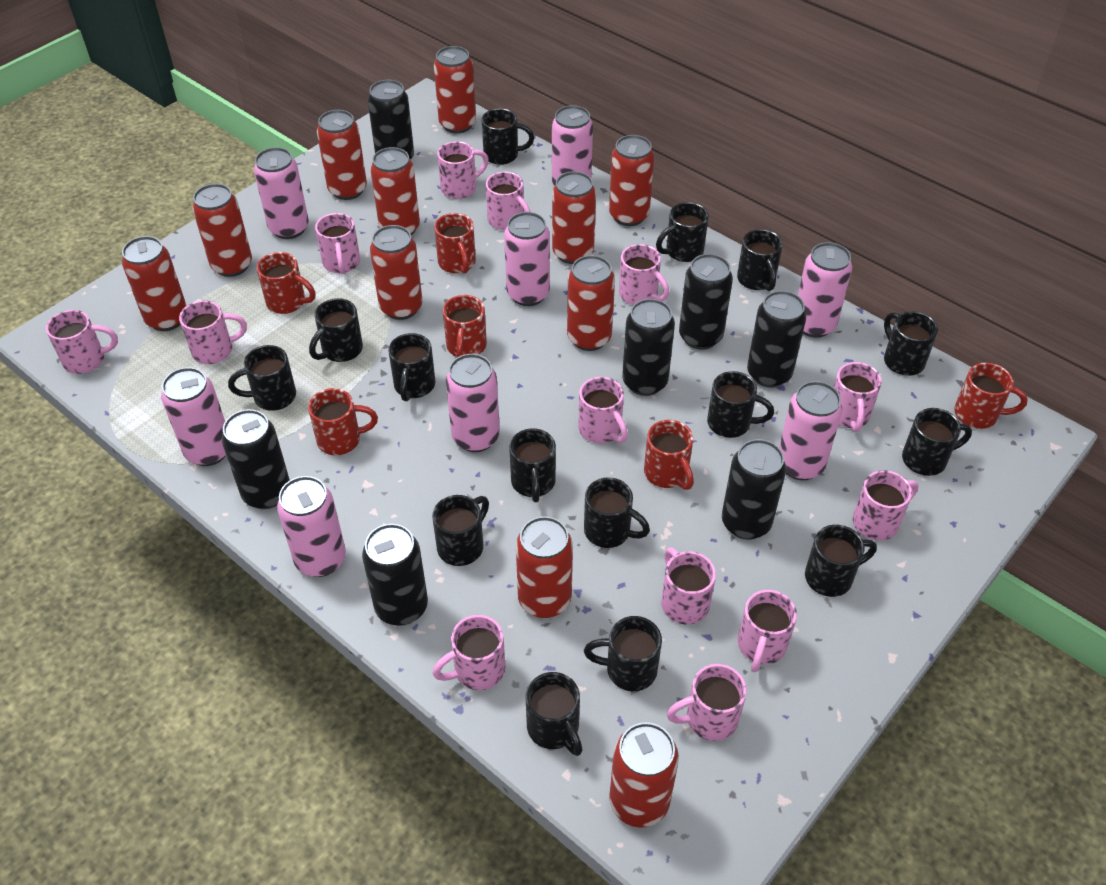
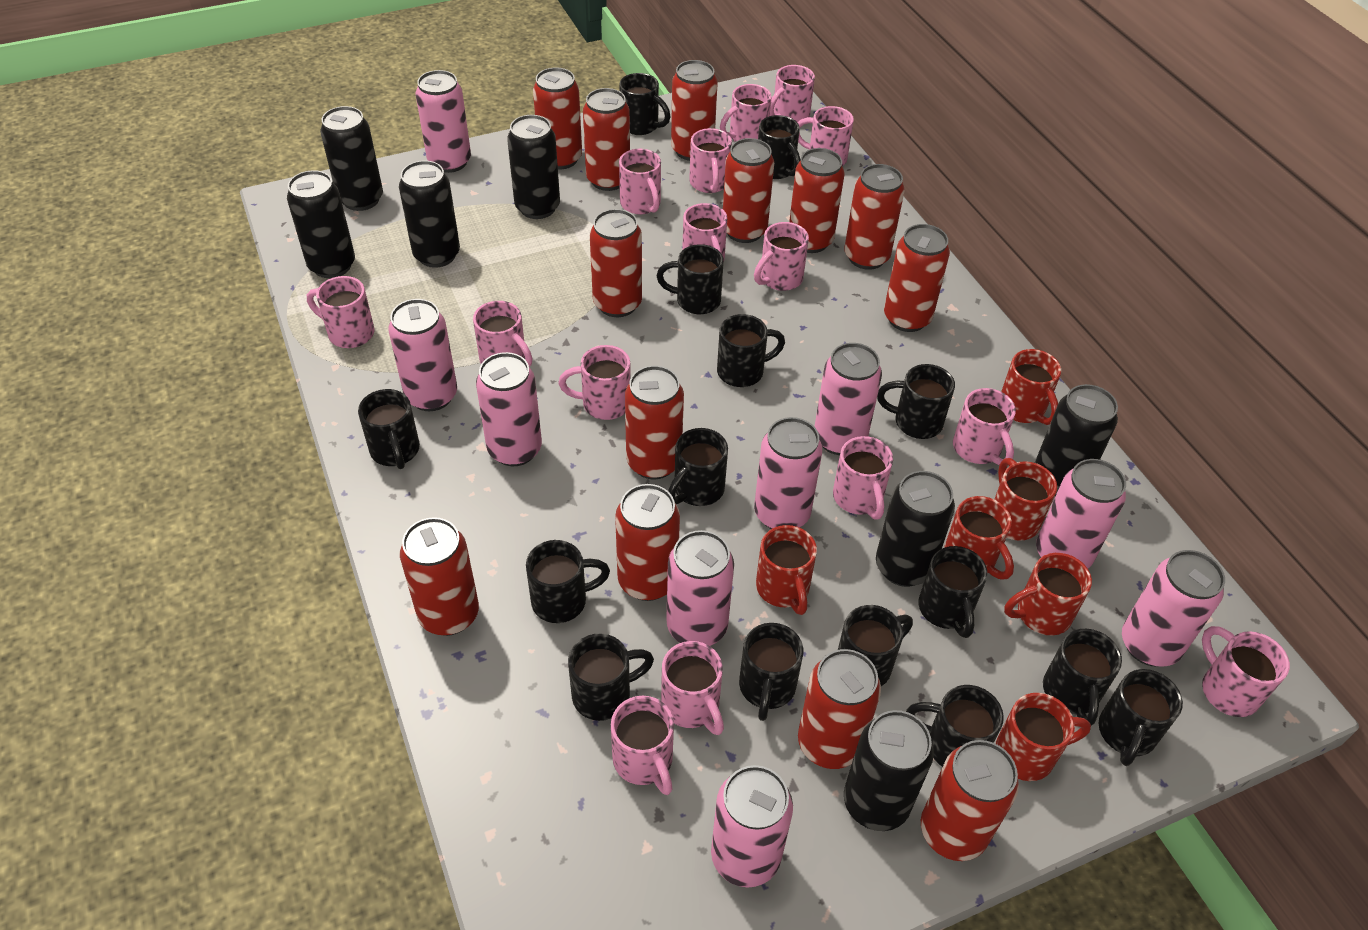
pink can: 8 -> 9
pink mug: 13 -> 15
red can: 11 -> 13

